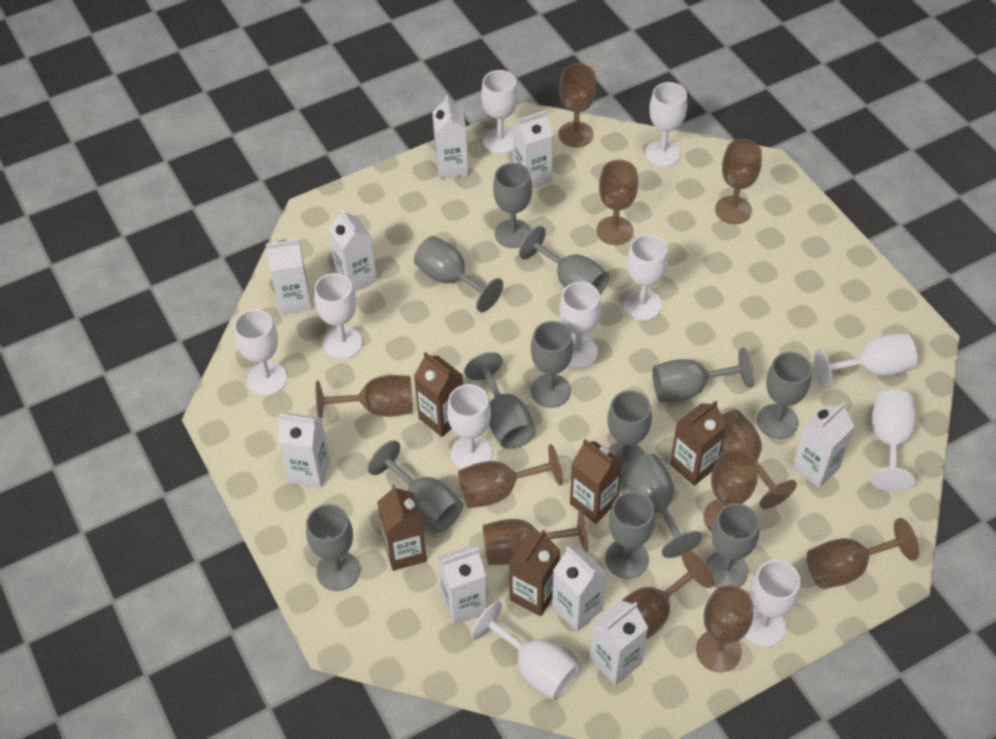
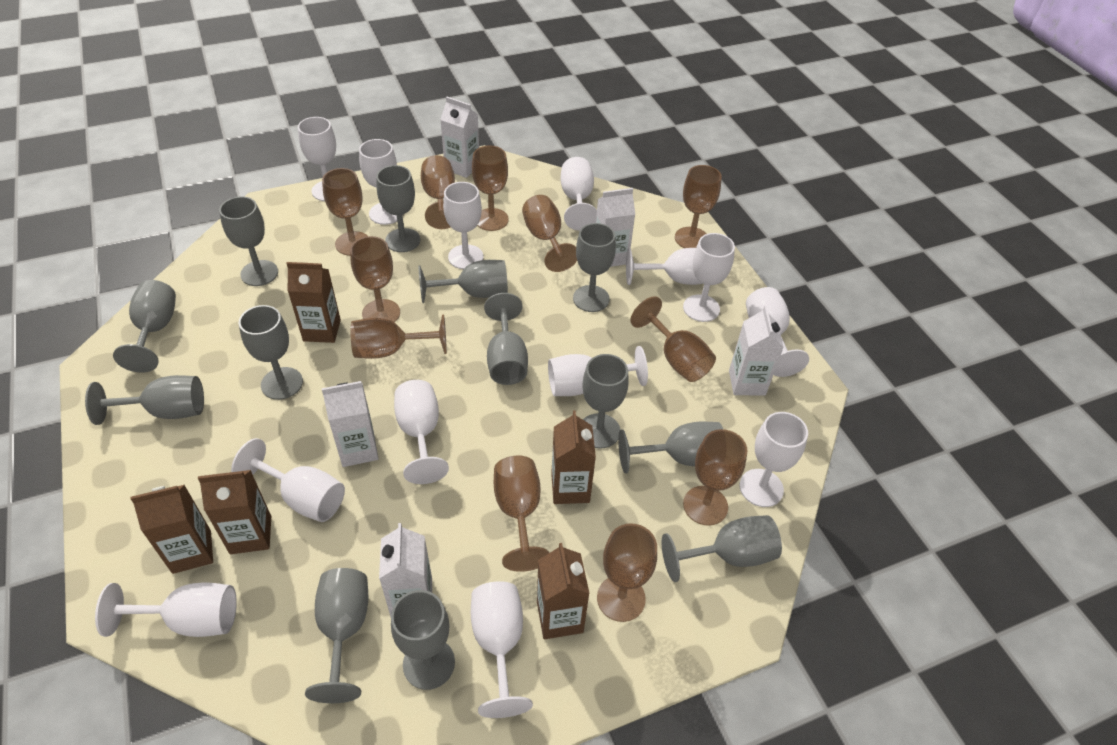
white carton: 9 -> 5
white goblet: 11 -> 13

